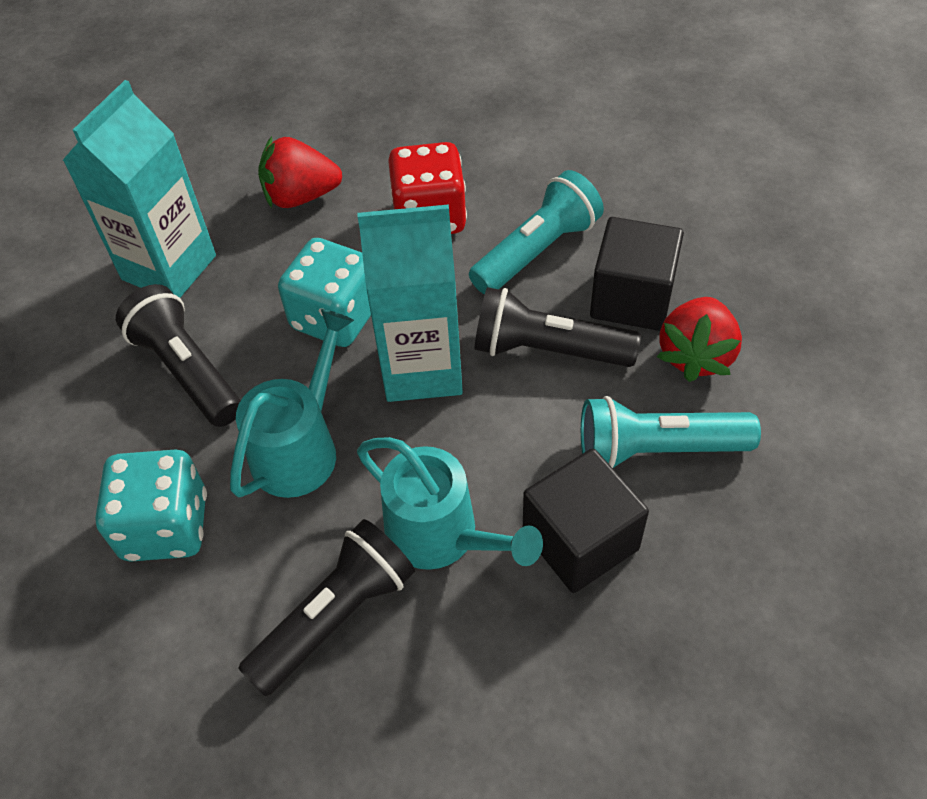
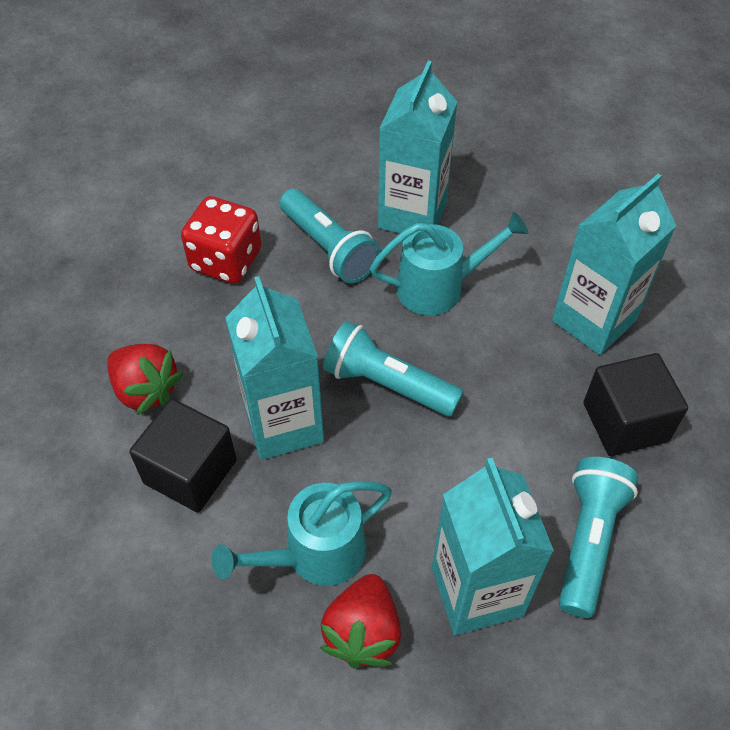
black flashlight: 3 -> 0
turquoise carton: 2 -> 4
turquoise dice: 2 -> 0
turquoise flashlight: 2 -> 3

